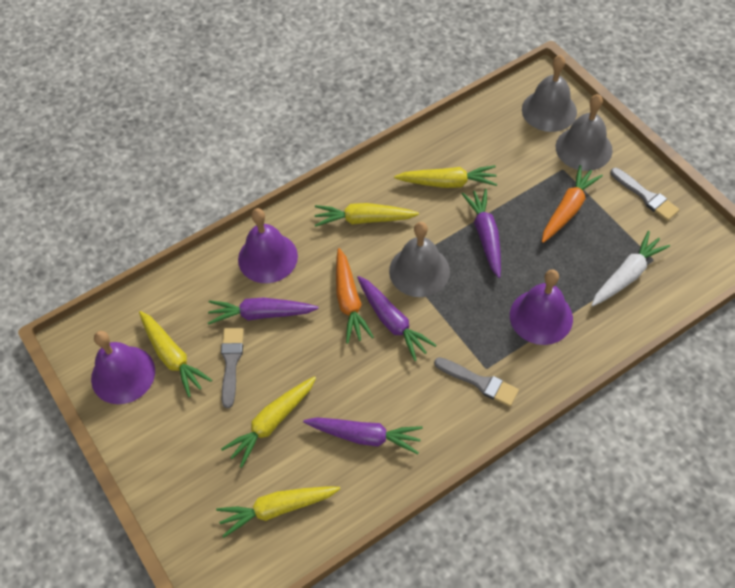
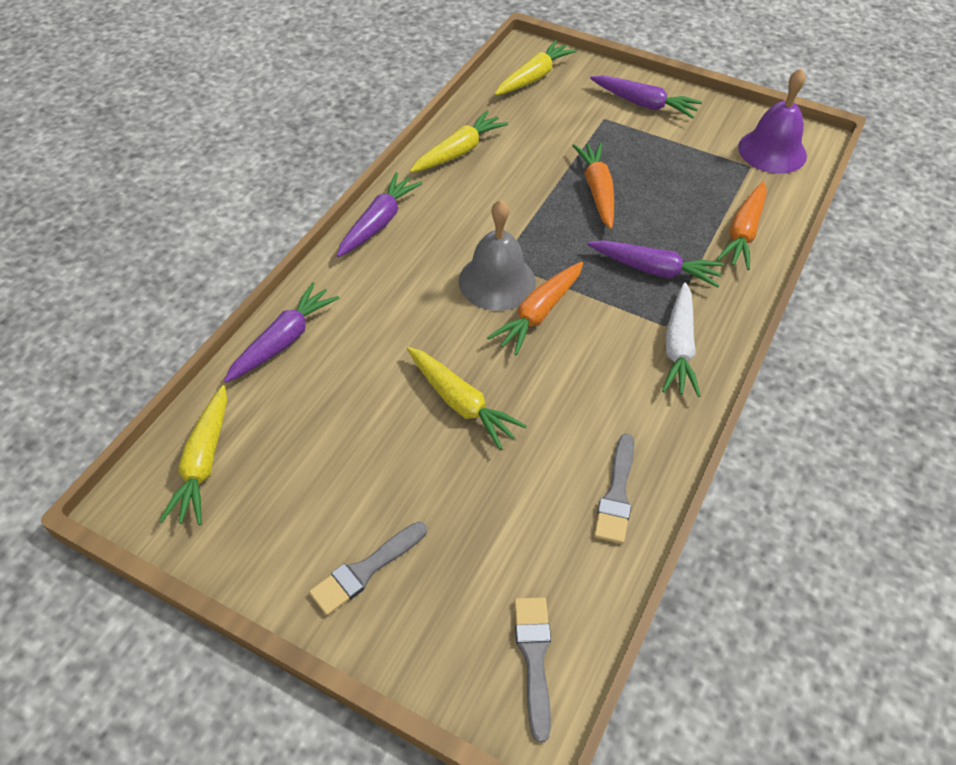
grey bell: 3 -> 1
orange carrot: 2 -> 3
purple bell: 3 -> 1
yellow carrot: 5 -> 4

